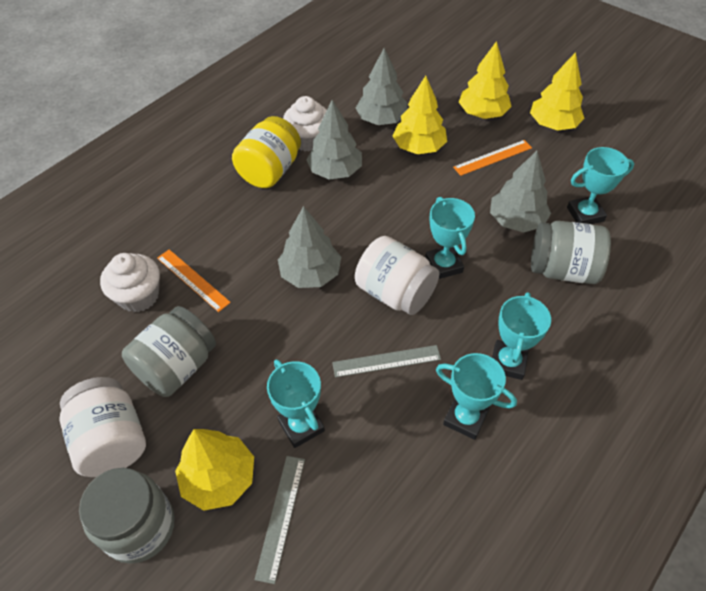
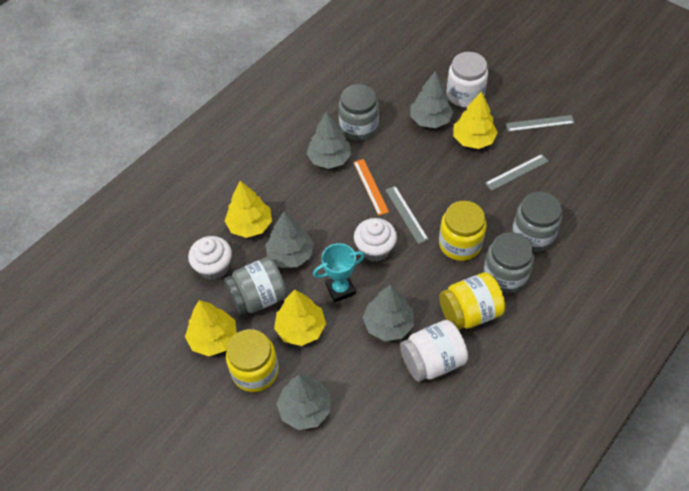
grey jar: 3 -> 4
grey ruler: 2 -> 3
grey tree: 4 -> 5
orange ruler: 2 -> 1
turquoise trophy: 5 -> 1
yellow jar: 1 -> 3

